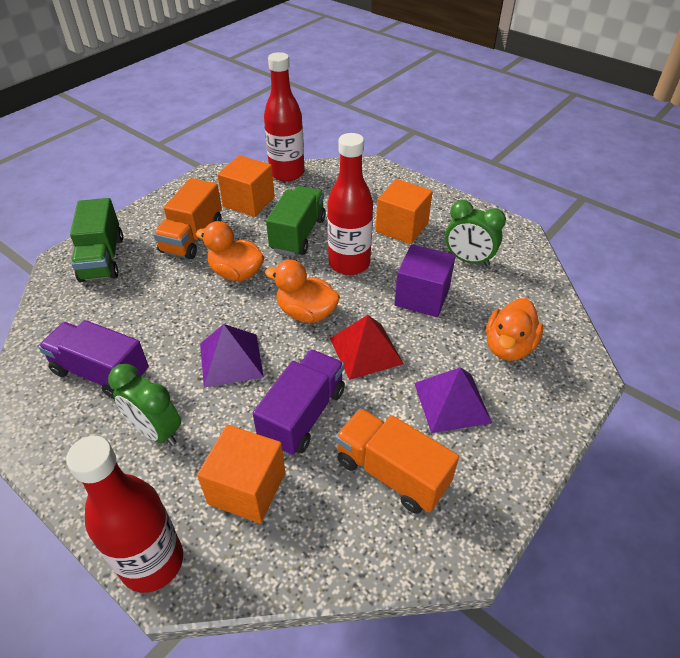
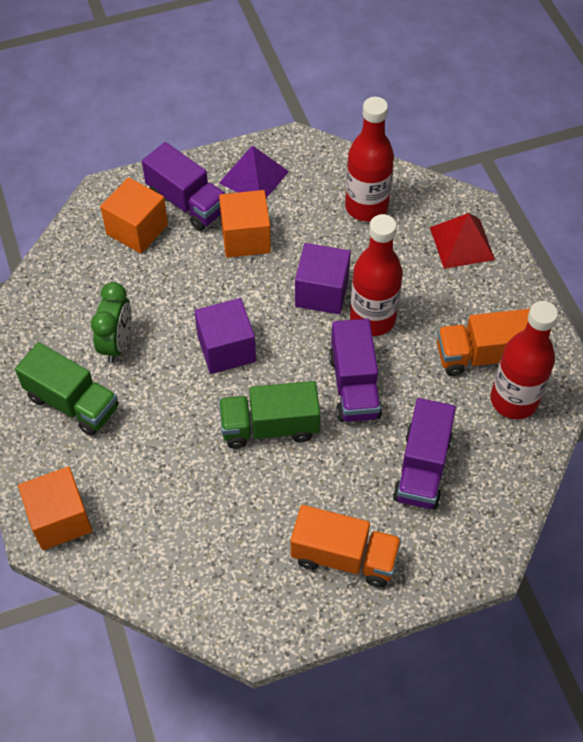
green clock: 2 -> 1
orange duck: 3 -> 0
purple cube: 1 -> 2
purple pyramid: 2 -> 1
purple truck: 2 -> 3

